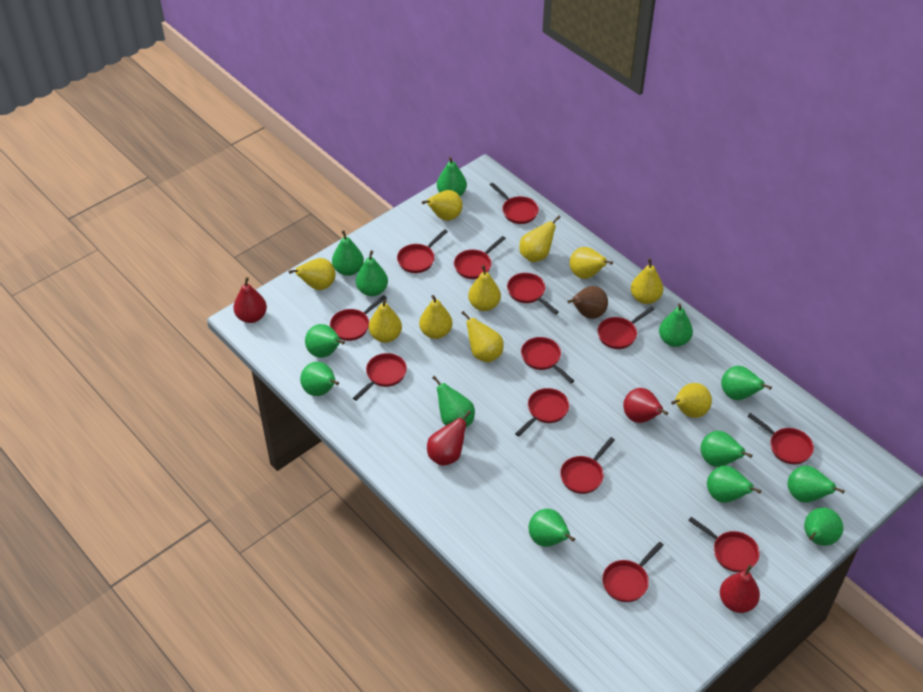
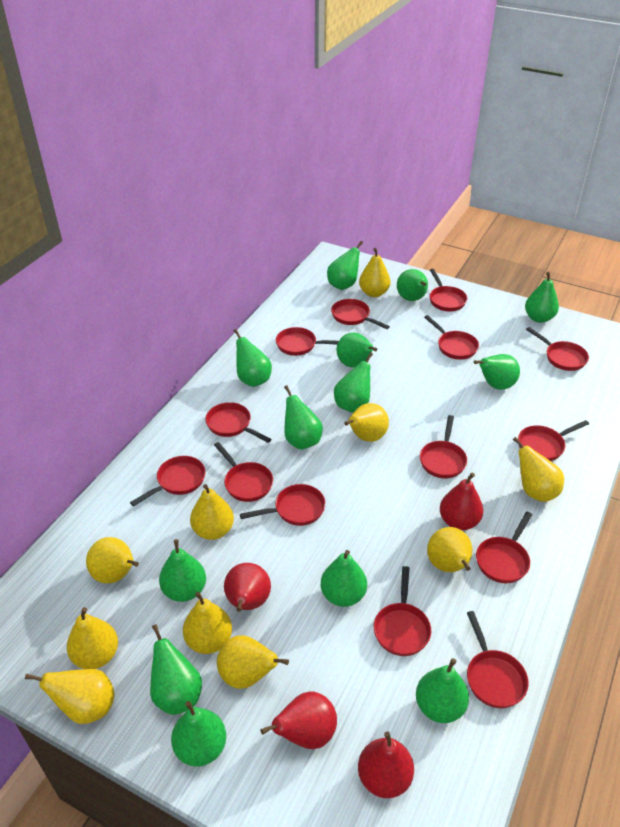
brown pear: 1 -> 0
red pan: 13 -> 14

